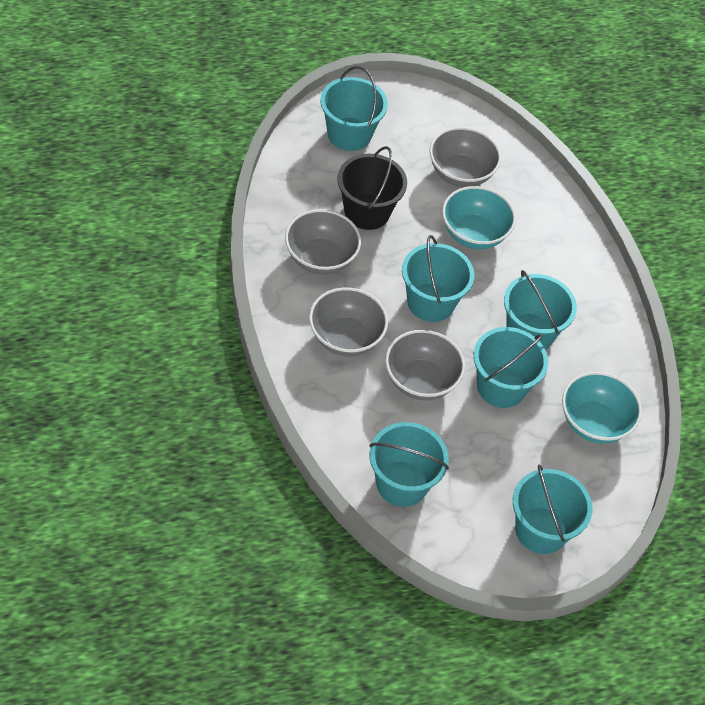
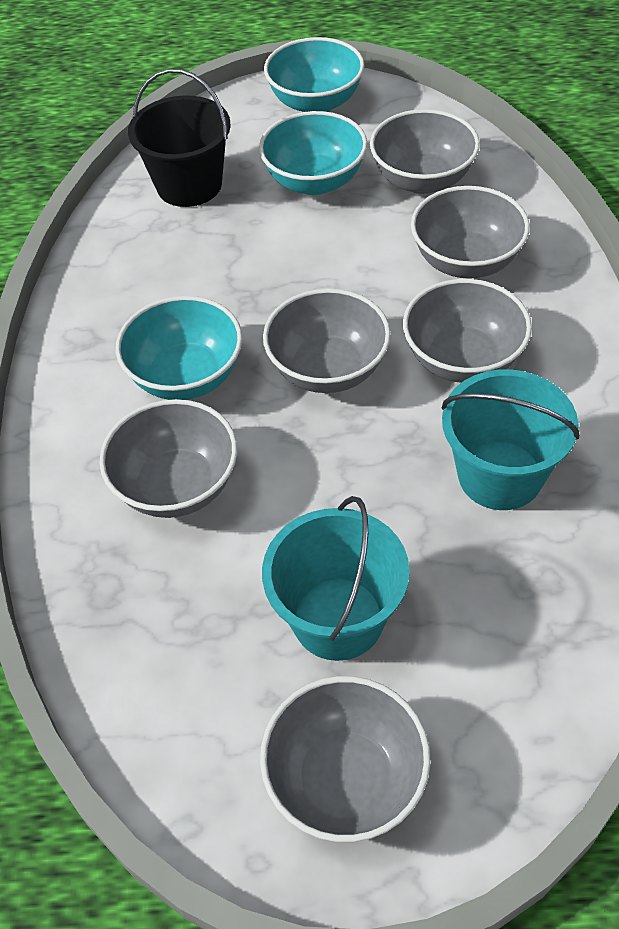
grey bowl: 4 -> 6
turquoise bowl: 2 -> 3
turquoise bucket: 6 -> 2

